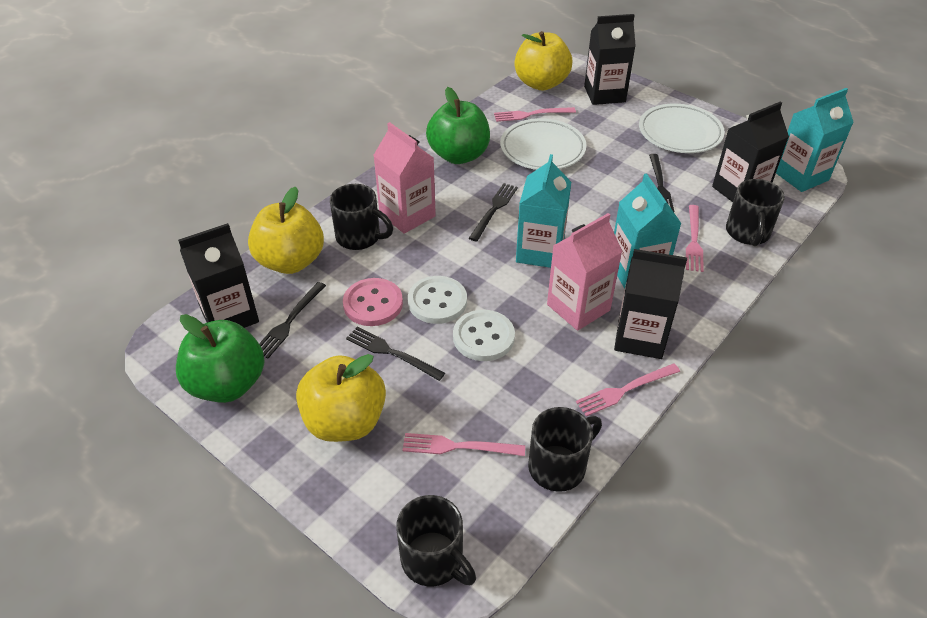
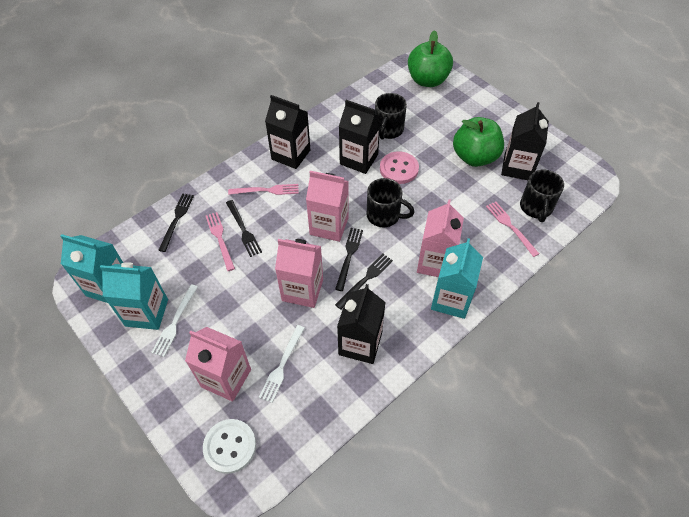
black mug: 4 -> 3
pink carton: 2 -> 4
pink fork: 4 -> 3
white button: 2 -> 1
white fork: 0 -> 2
white plate: 2 -> 0
yellow apple: 3 -> 0

